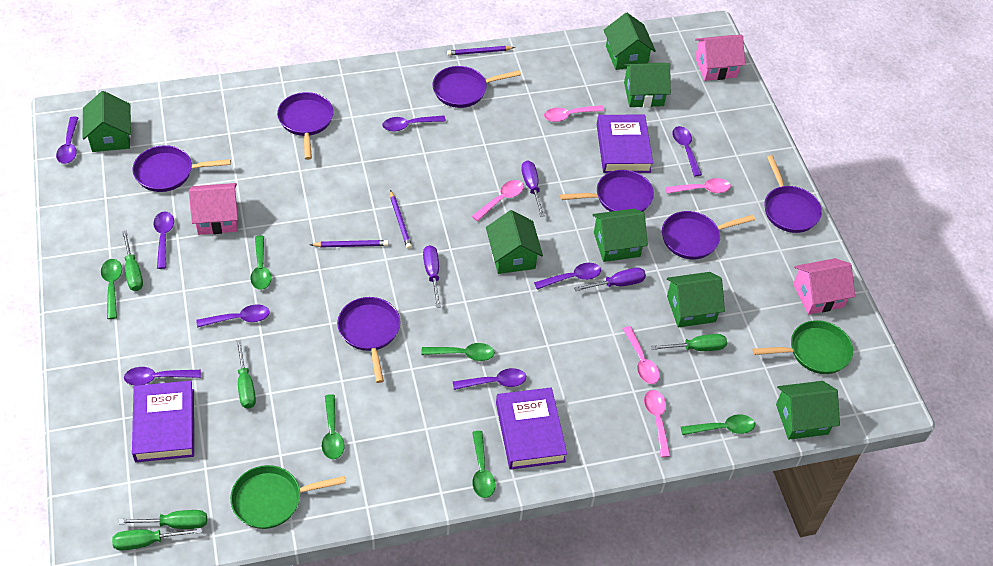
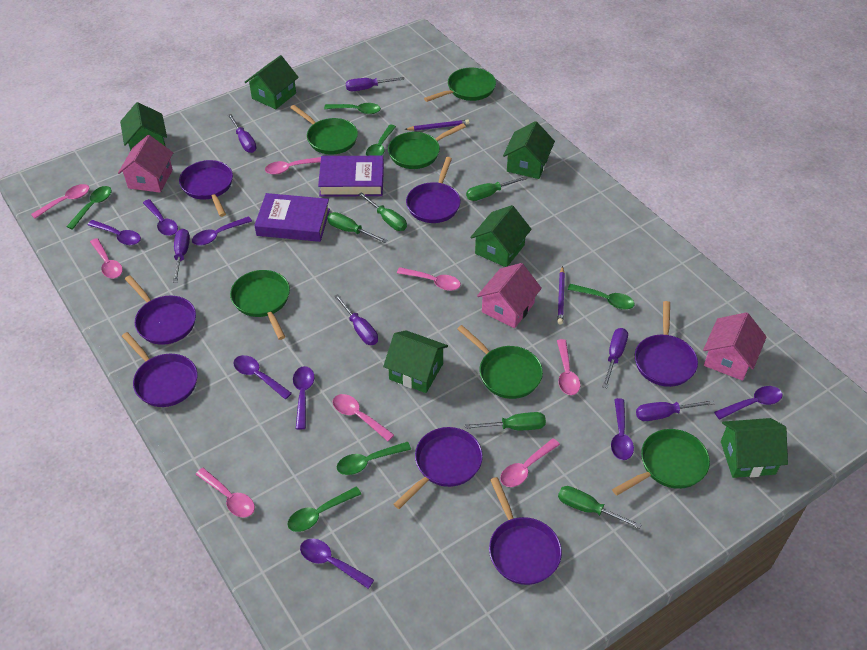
green house: 7 -> 6
green pan: 2 -> 6
pink spoon: 5 -> 8
purple book: 3 -> 2
purple pencil: 3 -> 2
purple screwdriver: 3 -> 6

